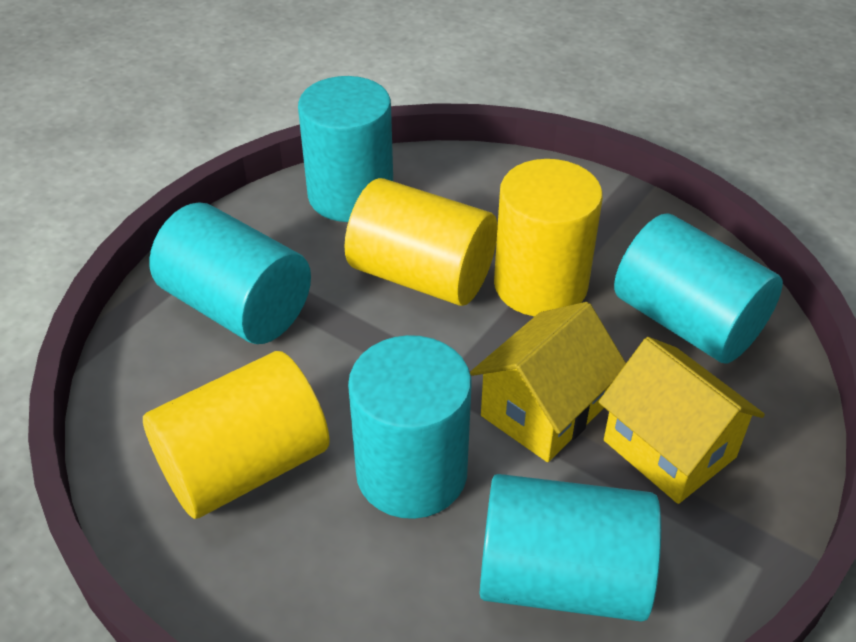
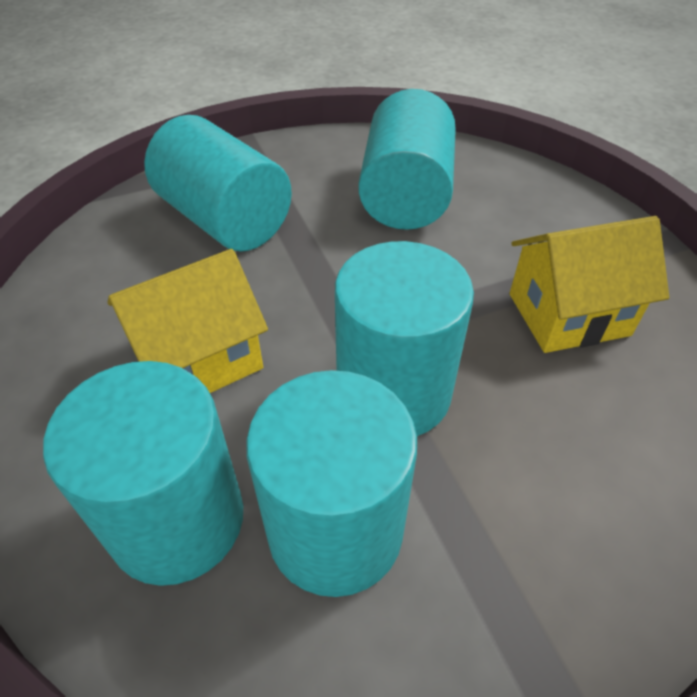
yellow cylinder: 3 -> 0

